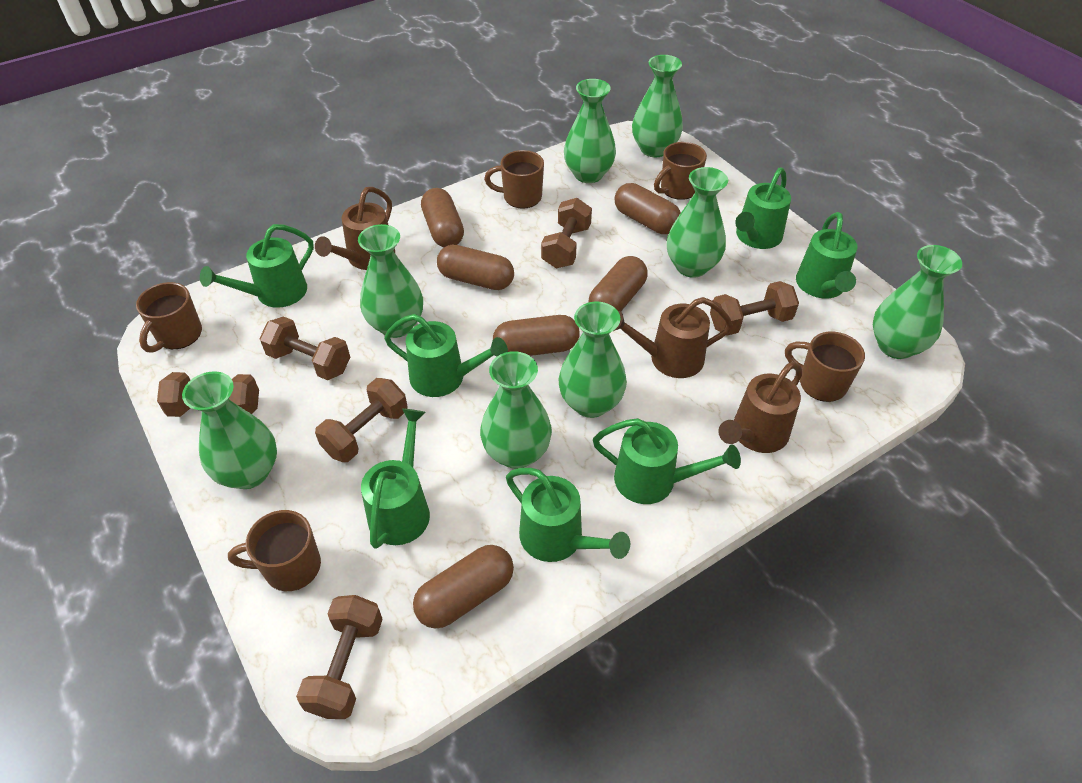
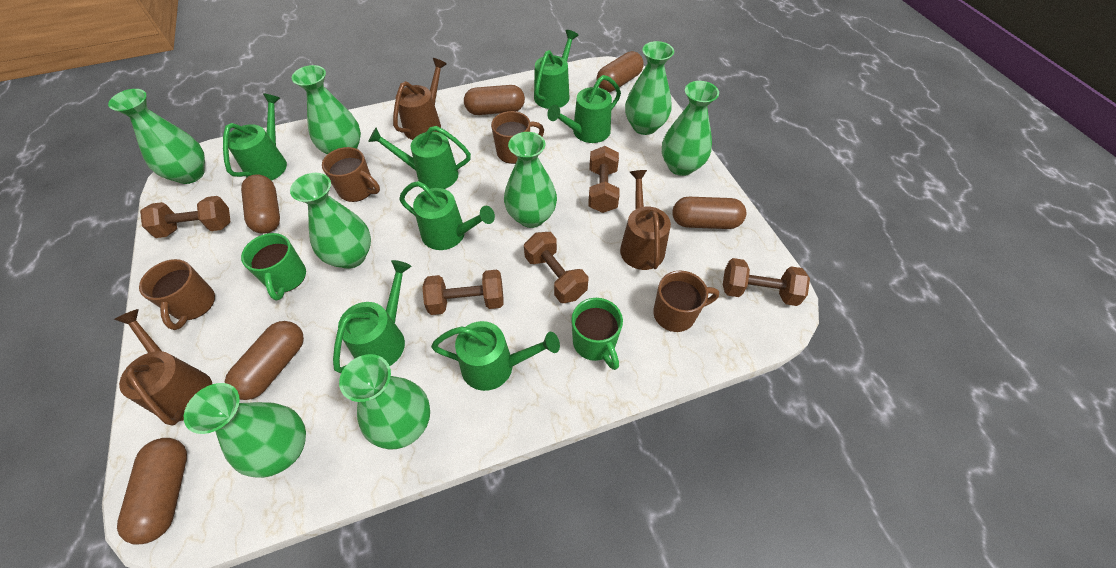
brown dumbbell: 6 -> 5
brown mug: 5 -> 4
green mug: 0 -> 2

